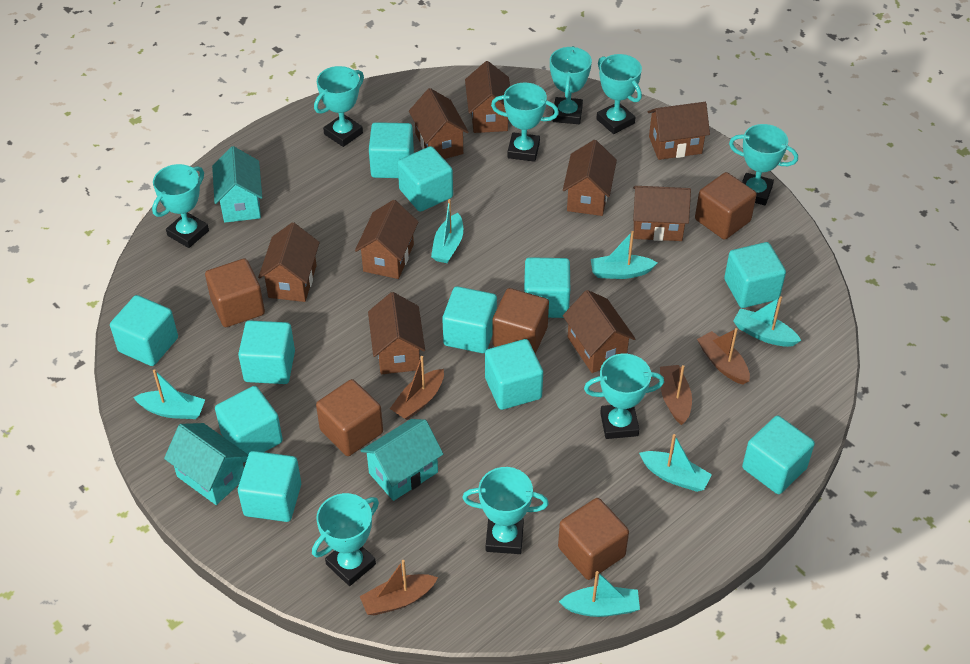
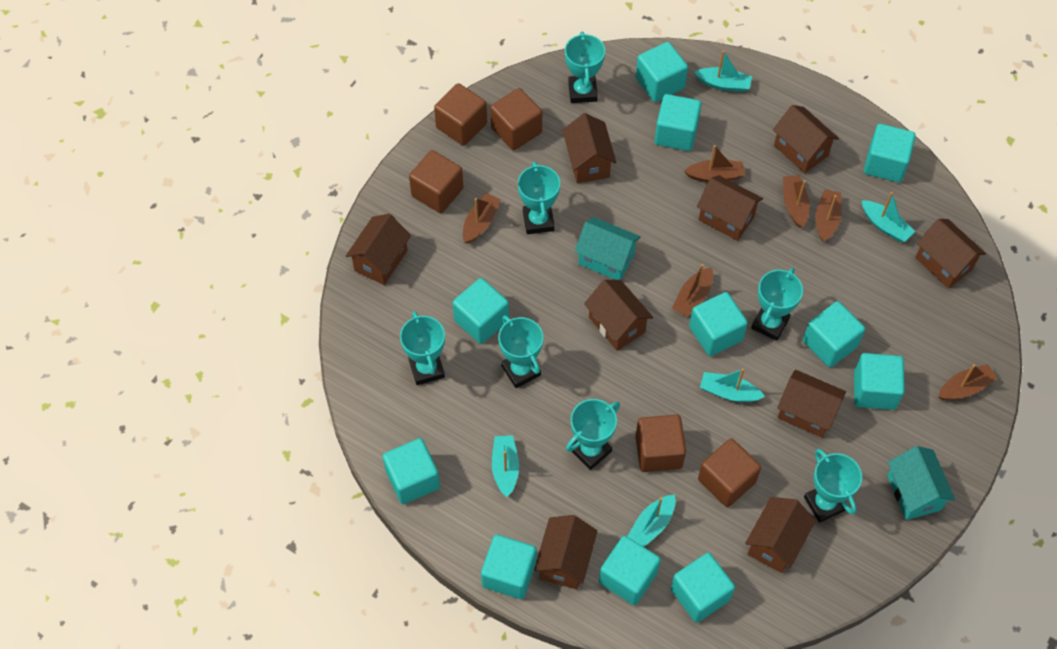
brown boat: 4 -> 6
turquoise boat: 6 -> 5
turquoise house: 3 -> 2
turquoise trophy: 9 -> 7

